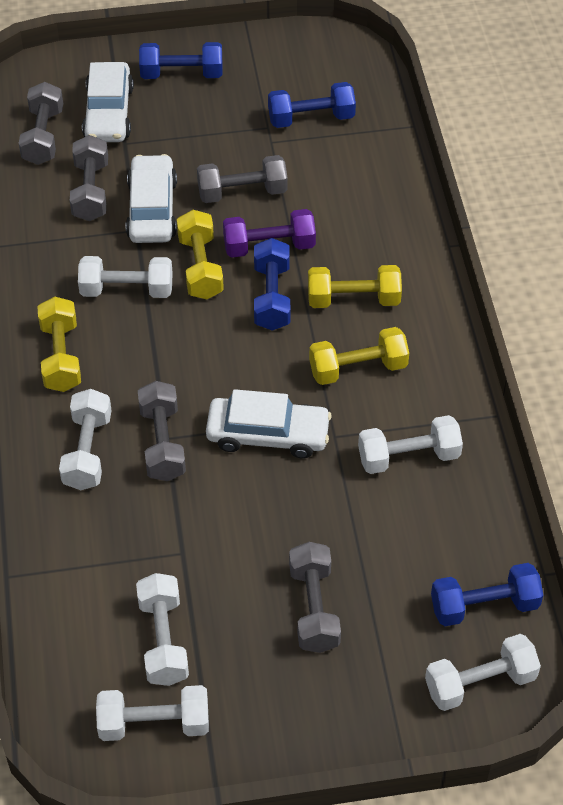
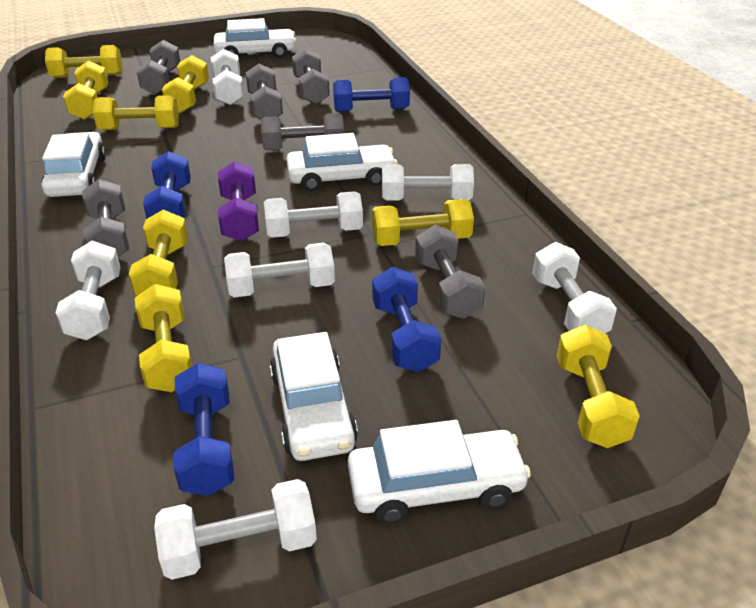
grey dumbbell: 5 -> 6
white car: 3 -> 5
white dumbbell: 6 -> 7
yellow dumbbell: 4 -> 8

